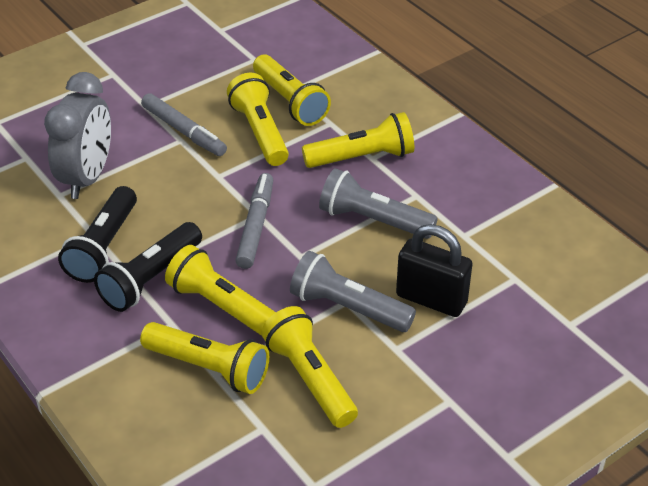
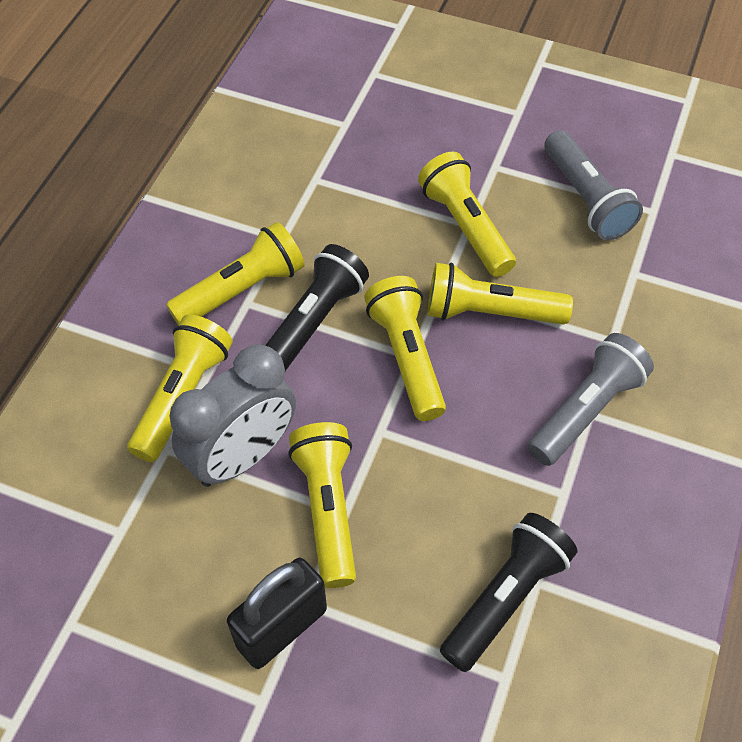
grey marker: 2 -> 0

